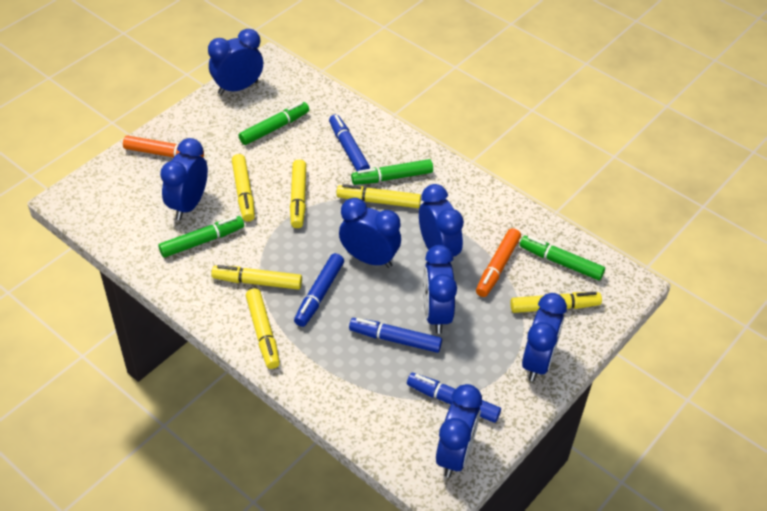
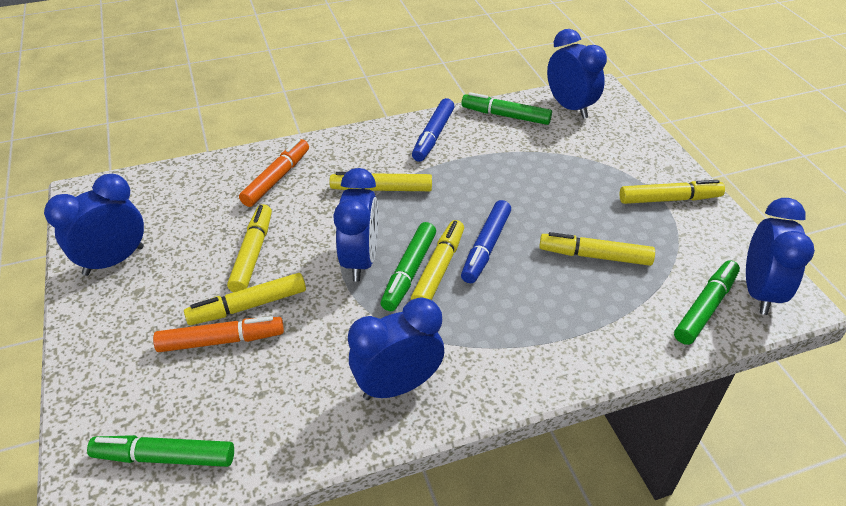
blue clock: 7 -> 5
blue marker: 4 -> 2

